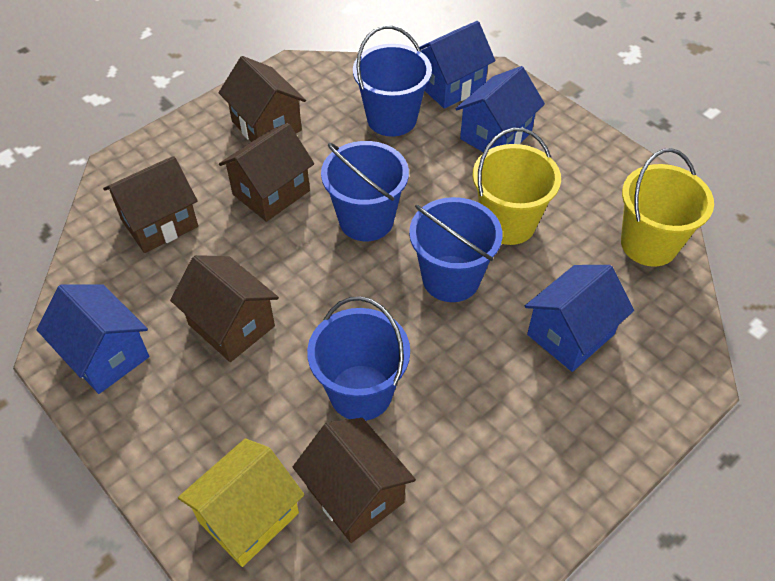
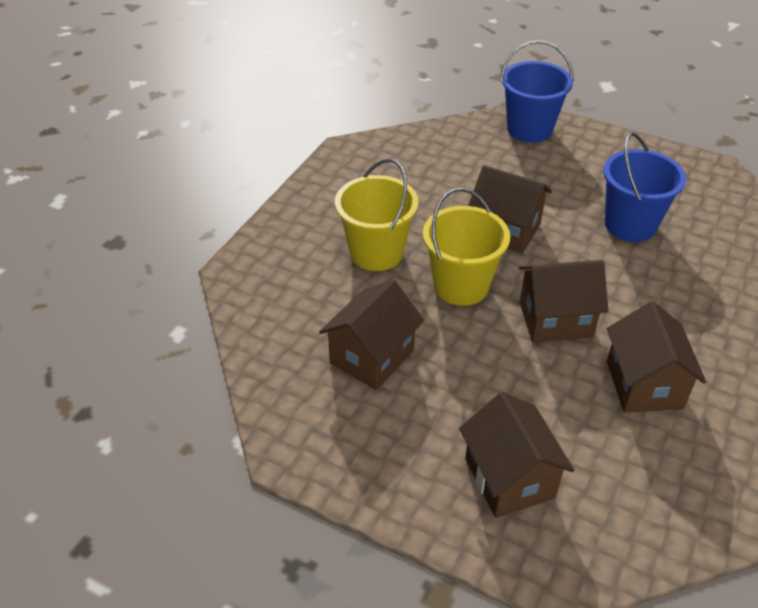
blue bucket: 4 -> 2
blue house: 4 -> 0
yellow house: 1 -> 0

